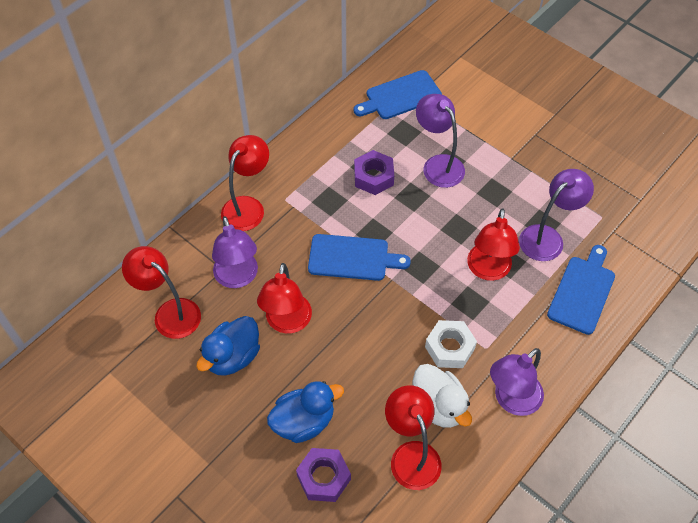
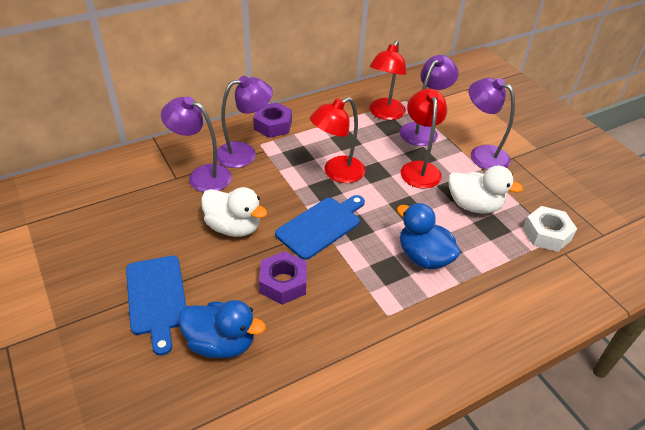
blue cutting board: 3 -> 2
red lamp: 5 -> 3
white duck: 1 -> 2

